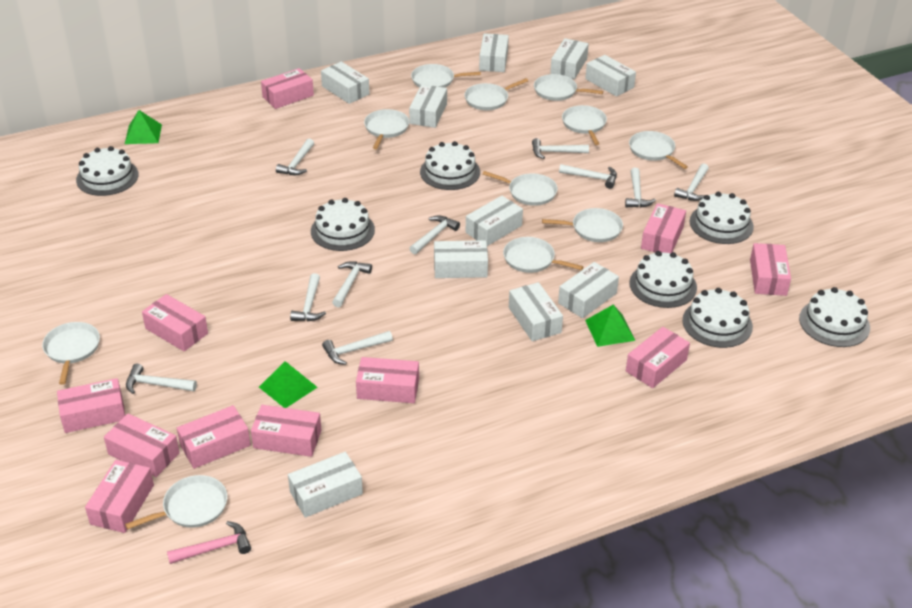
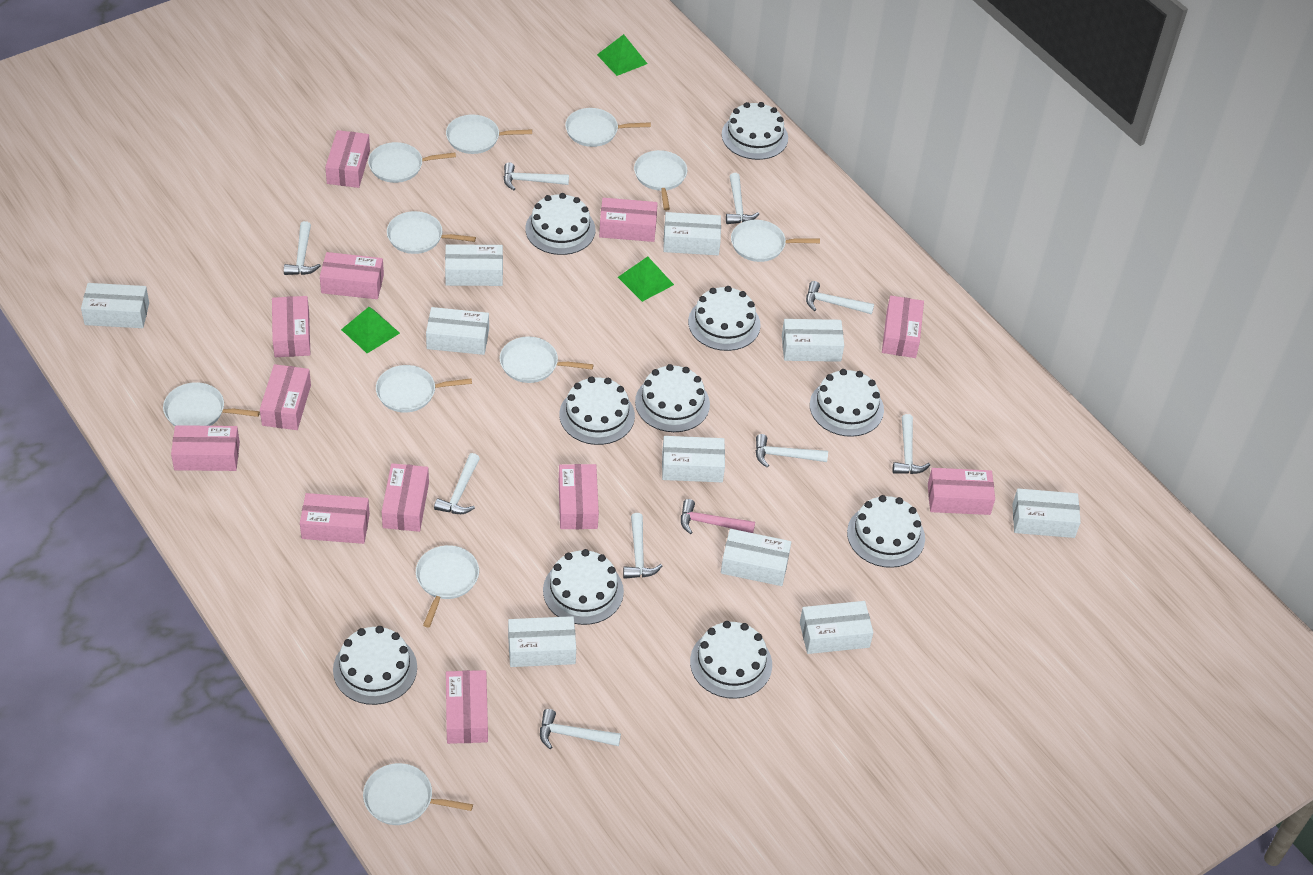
pink box: 11 -> 12
white cake: 7 -> 10
white hammer: 10 -> 9

